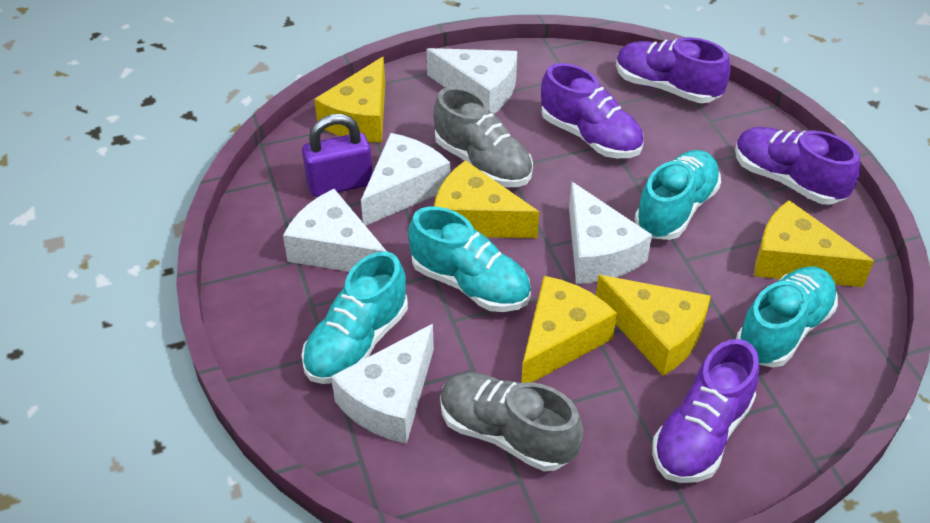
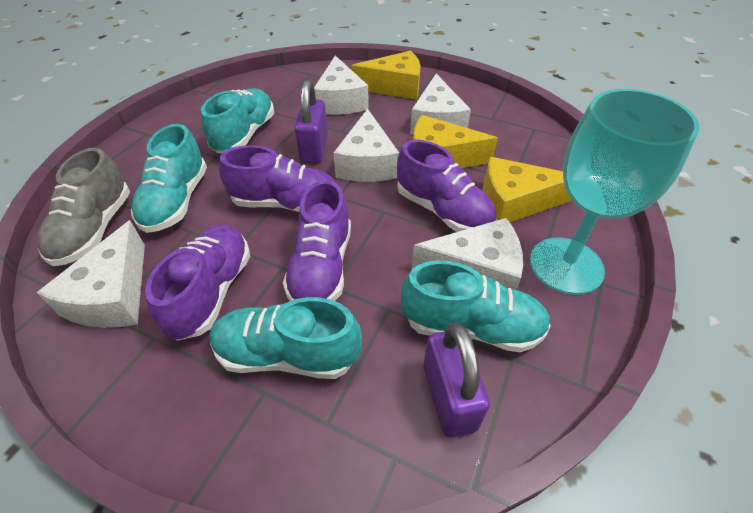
grey shoe: 2 -> 1
purple padlock: 1 -> 2
turquoise goblet: 0 -> 1
yellow cheese: 5 -> 3

